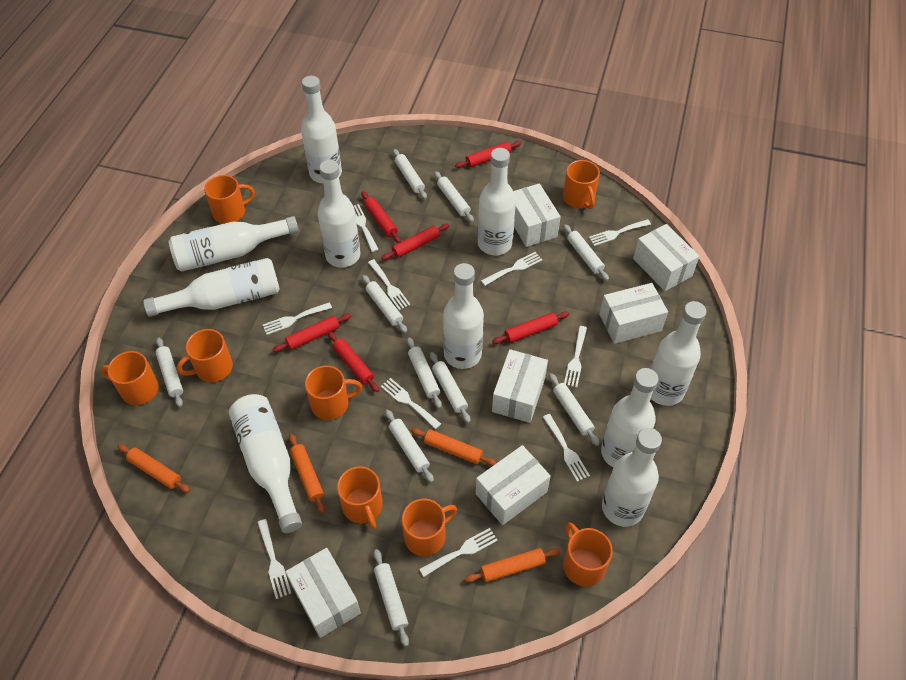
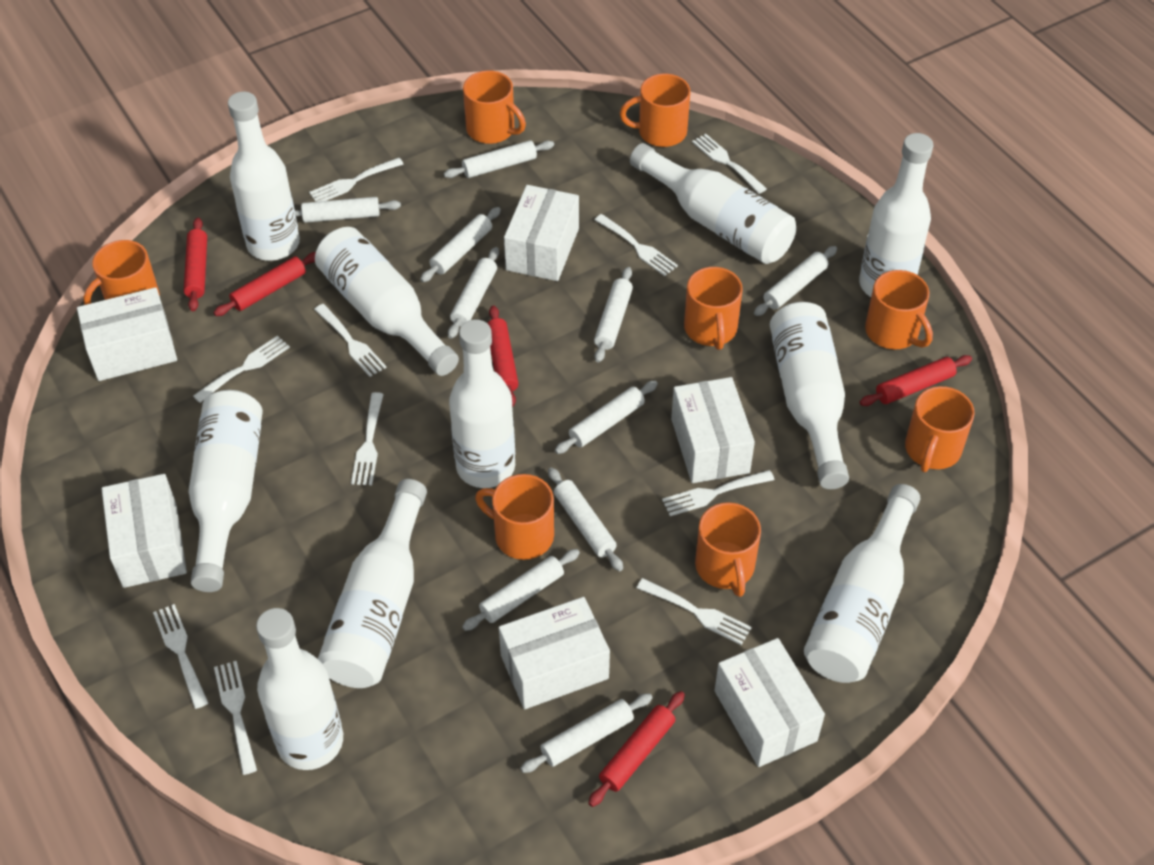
orange rolling pin: 4 -> 0
red rolling pin: 6 -> 5

